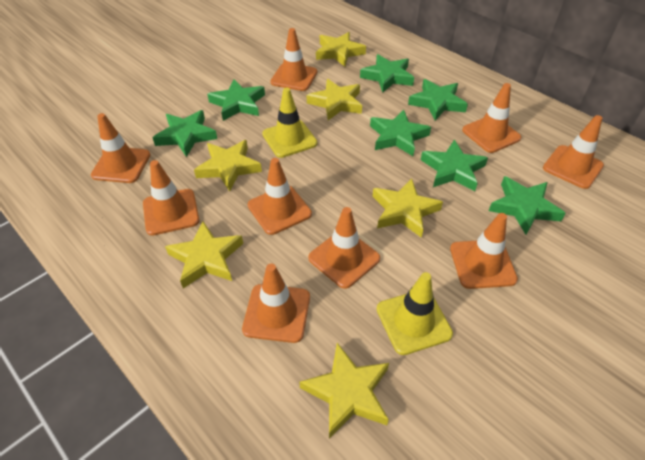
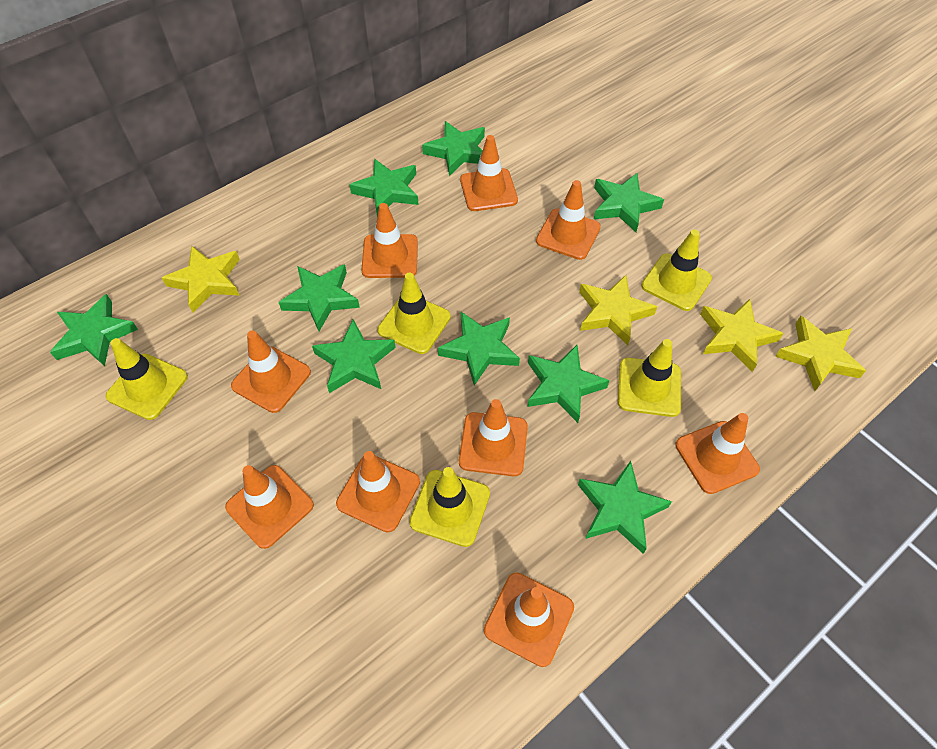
green star: 7 -> 9
yellow star: 6 -> 4
yellow traffic cone: 2 -> 5

